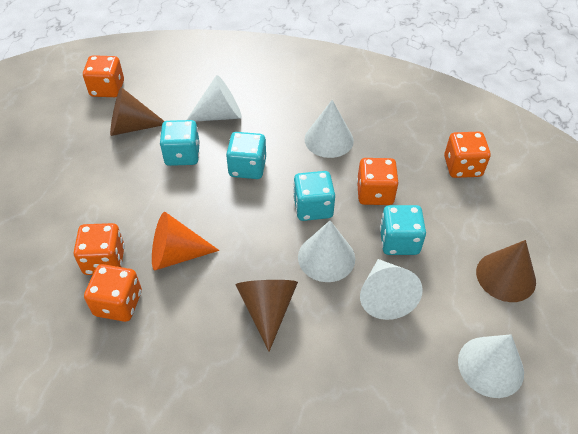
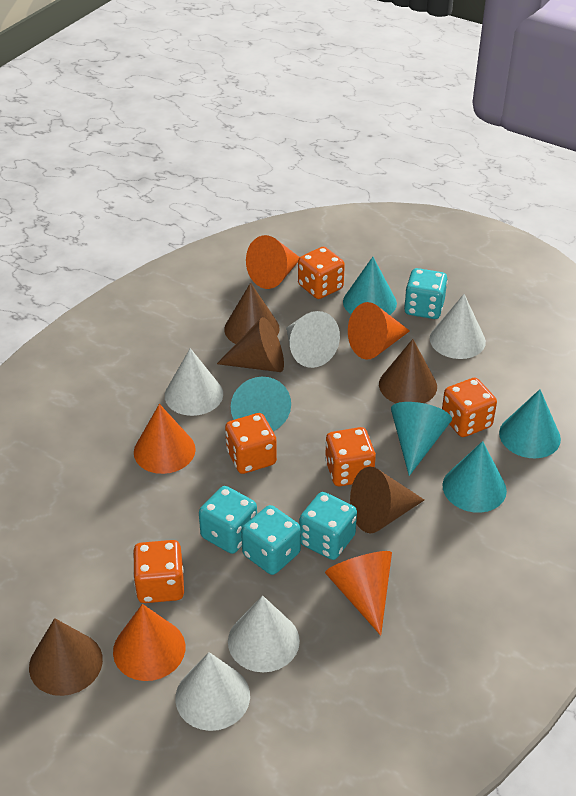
brown cone: 3 -> 5
orange cone: 1 -> 5
turquoise cone: 0 -> 5

